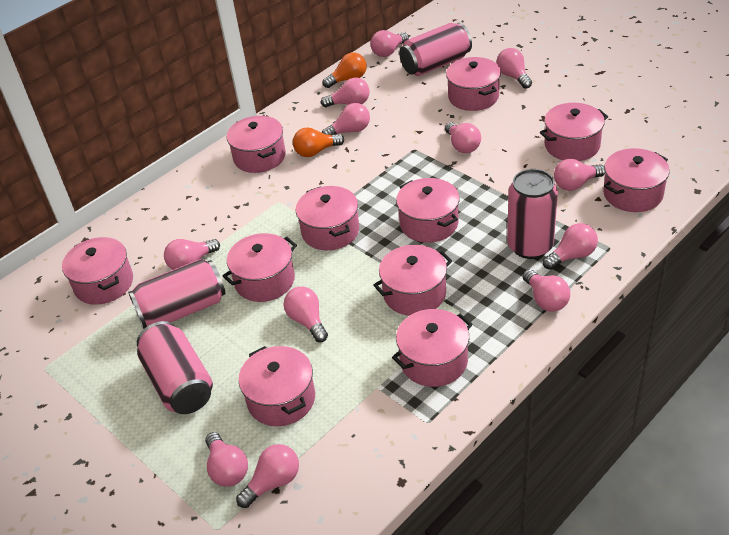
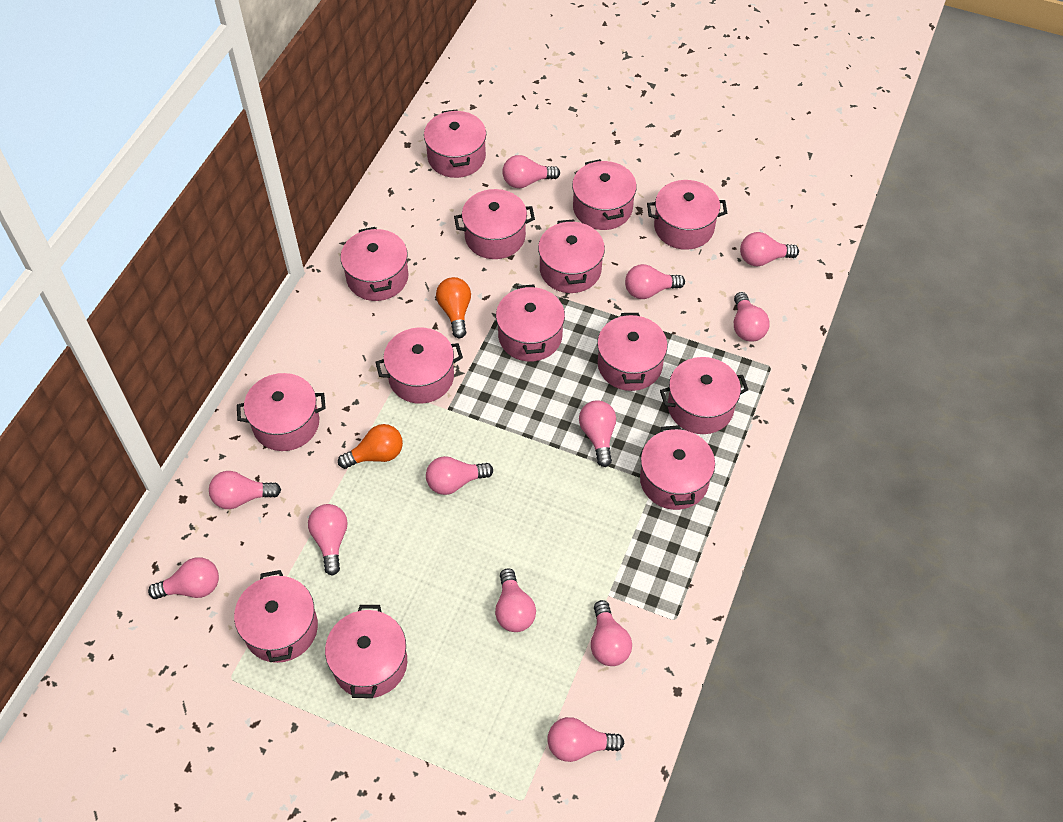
pink can: 4 -> 0
pink pot: 11 -> 14

